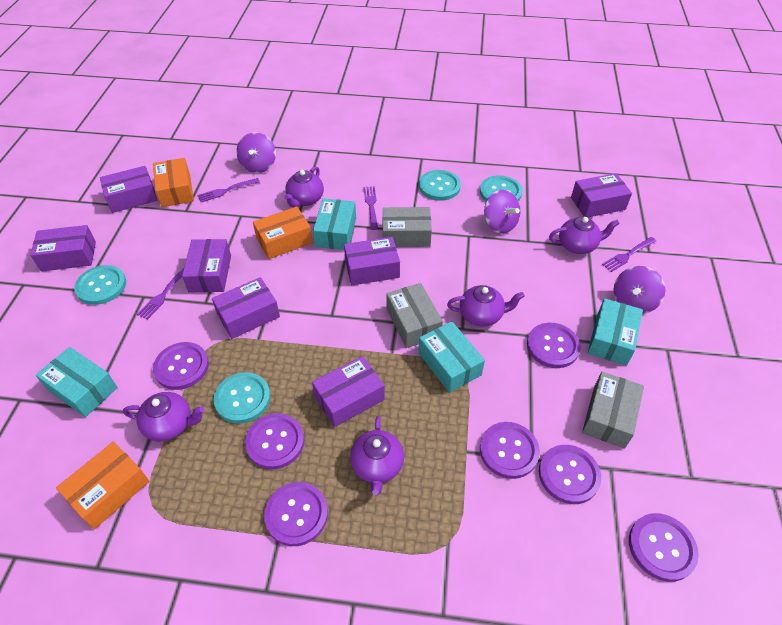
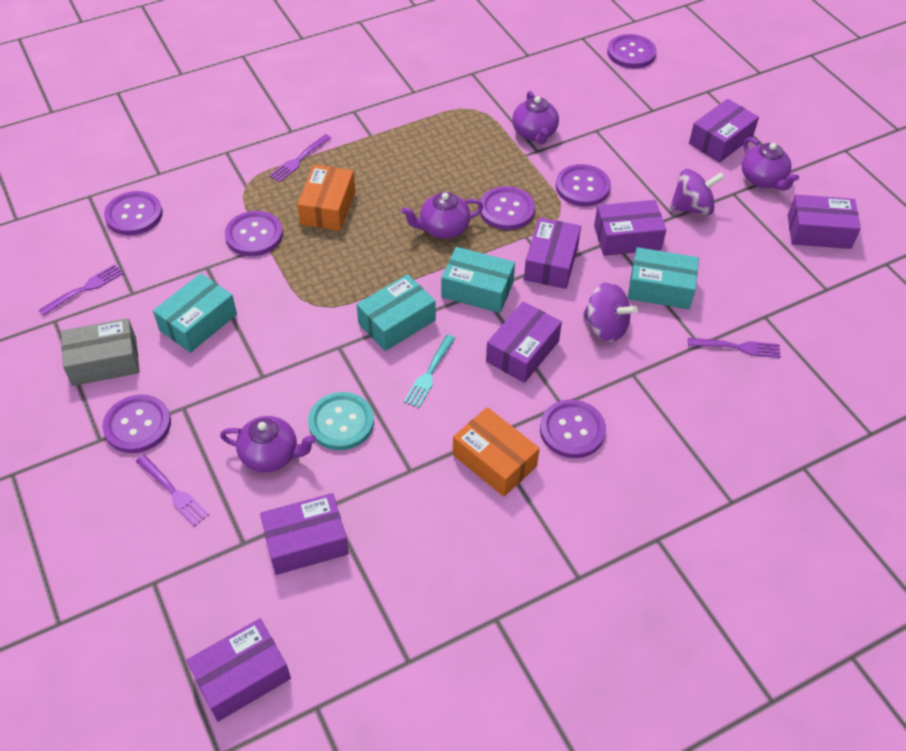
grey box: 3 -> 1
orange box: 3 -> 2
purple spinning top: 3 -> 2
purple teapot: 5 -> 4
turquoise button: 4 -> 1
turquoise fork: 0 -> 1

